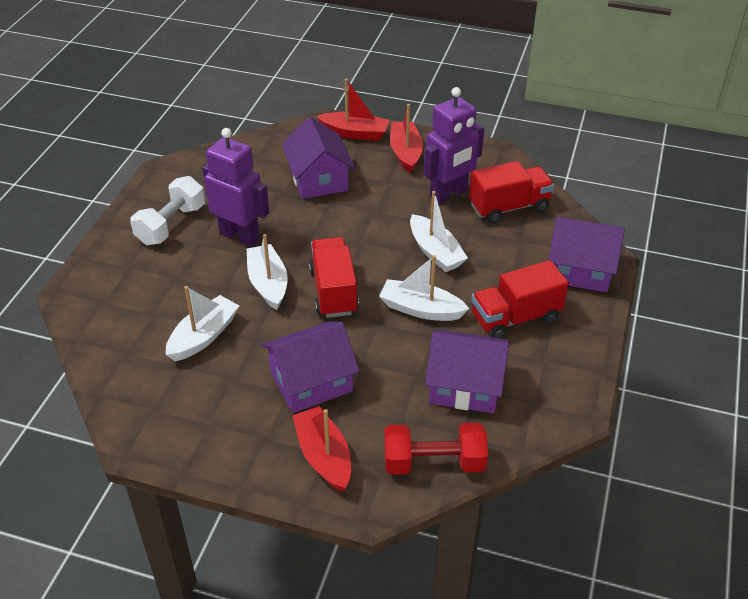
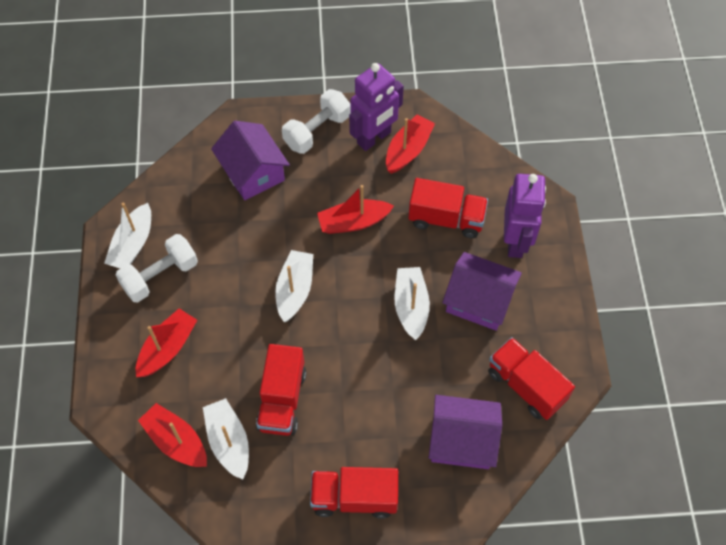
purple house: 4 -> 3
red boat: 3 -> 4
red dumbbell: 1 -> 0
red truck: 3 -> 4
white dumbbell: 1 -> 2

